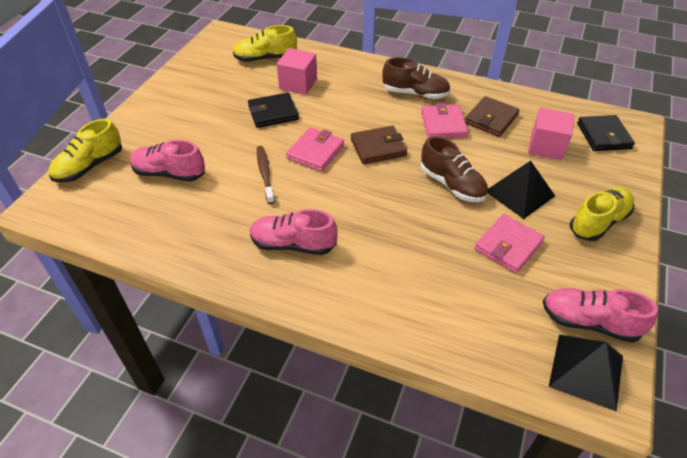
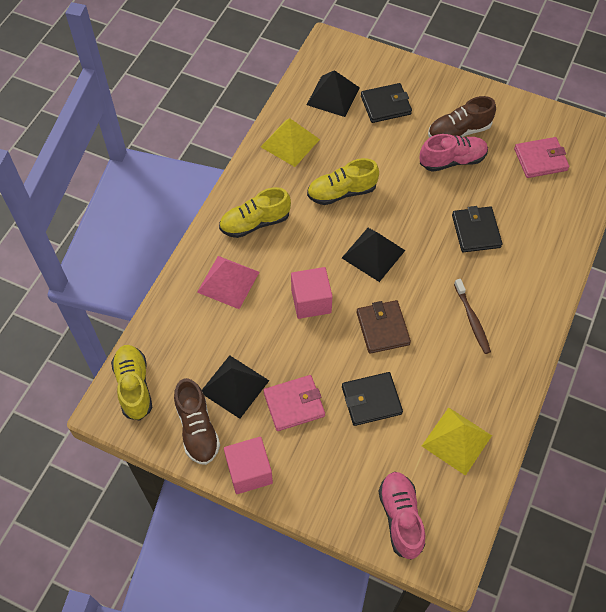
black pyramid: 2 -> 3
black wallet: 2 -> 3
brown wallet: 2 -> 1
pink pyramid: 0 -> 1
pink shoe: 3 -> 2
pink wallet: 3 -> 2
yellow pyramid: 0 -> 2

